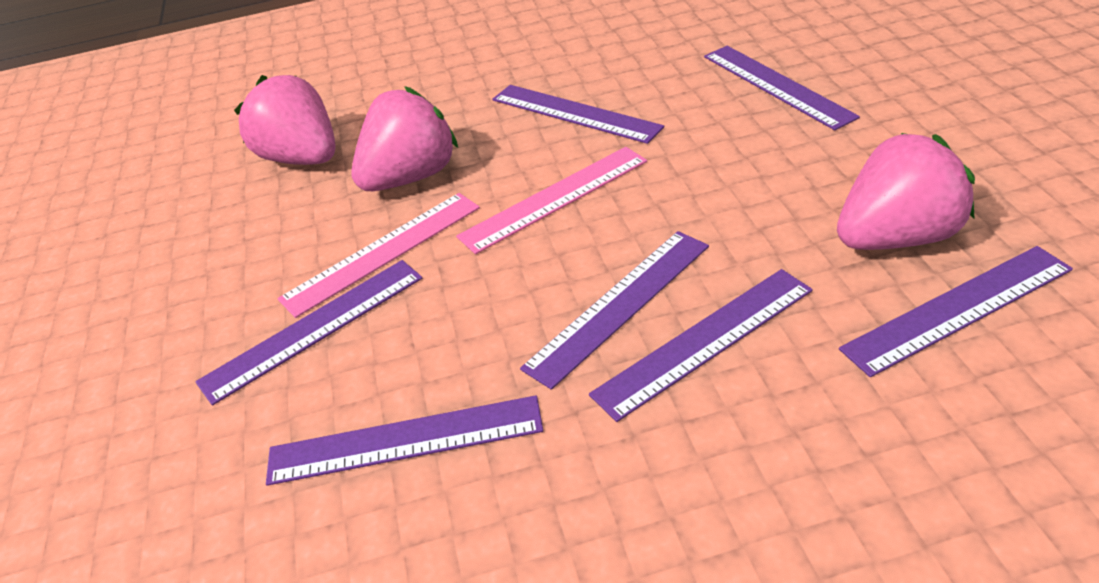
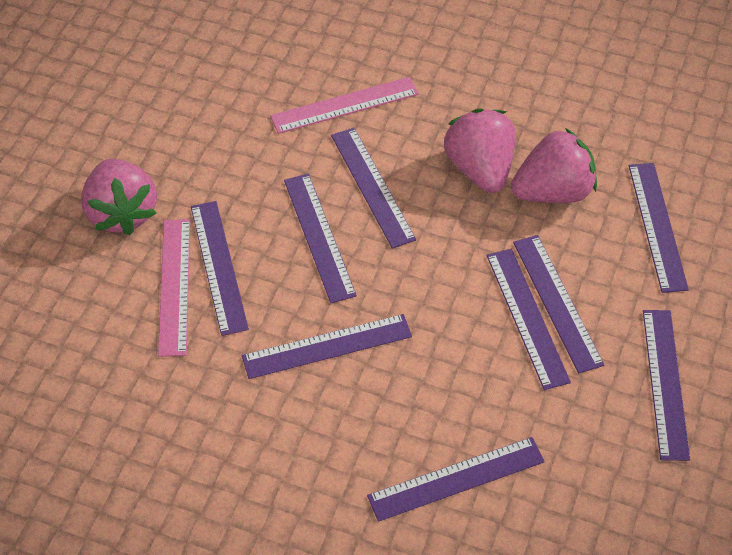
purple ruler: 7 -> 9

